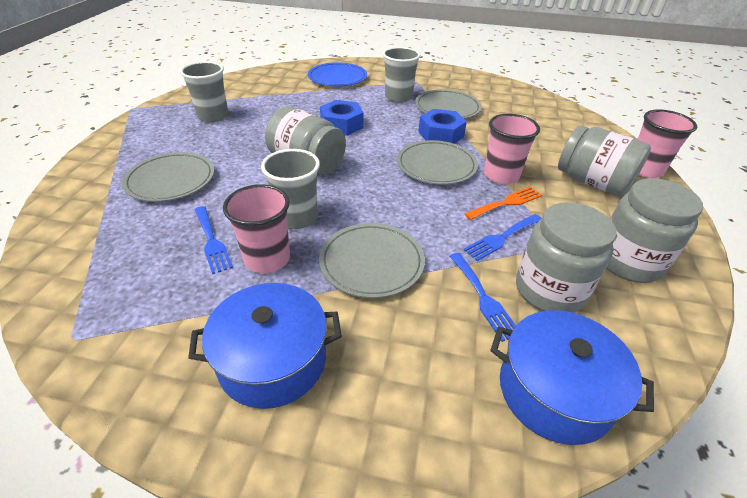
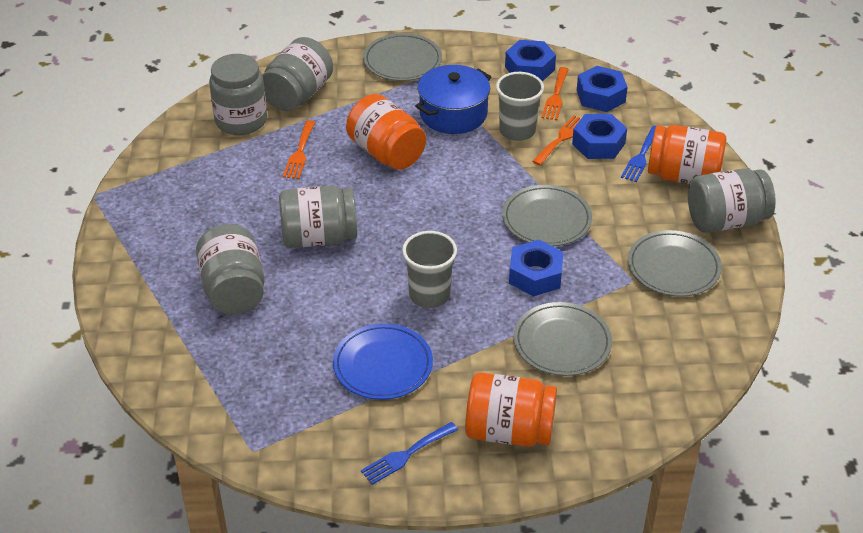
blue fork: 3 -> 2
blue nut: 2 -> 4
blue pot: 2 -> 1
grey cup: 3 -> 2
grey jar: 4 -> 5
orange fork: 1 -> 3
orange jar: 0 -> 3
pink cup: 3 -> 0

